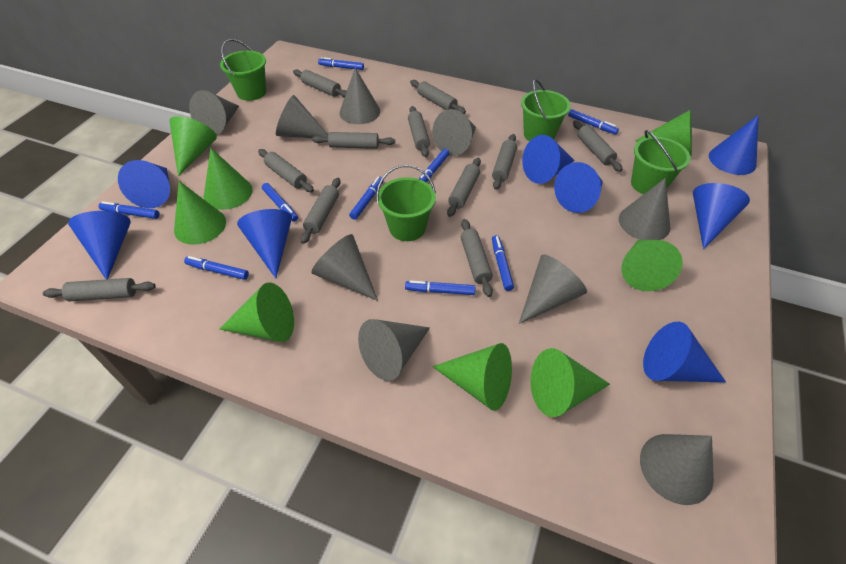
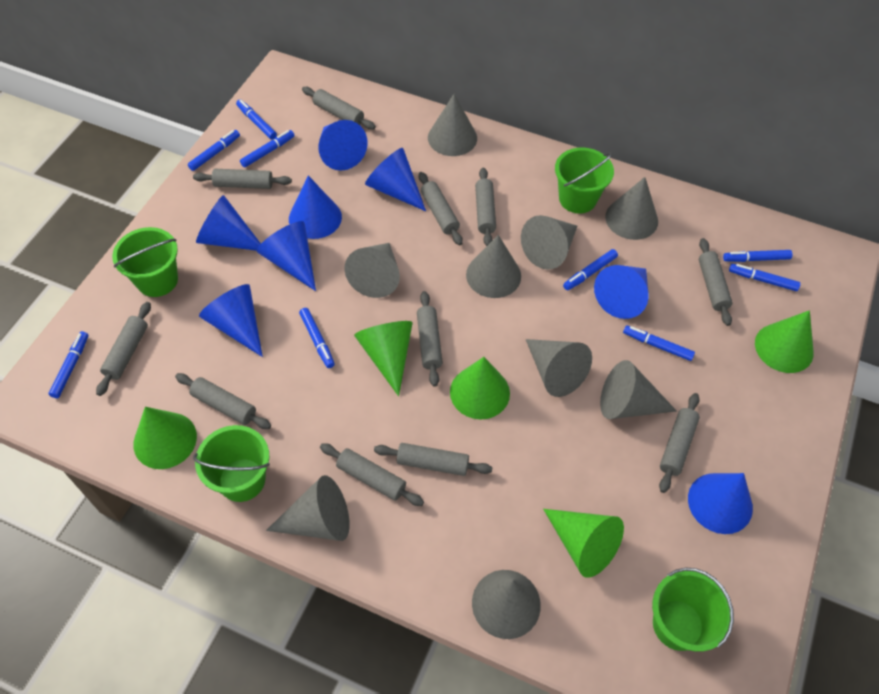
green cone: 8 -> 5

